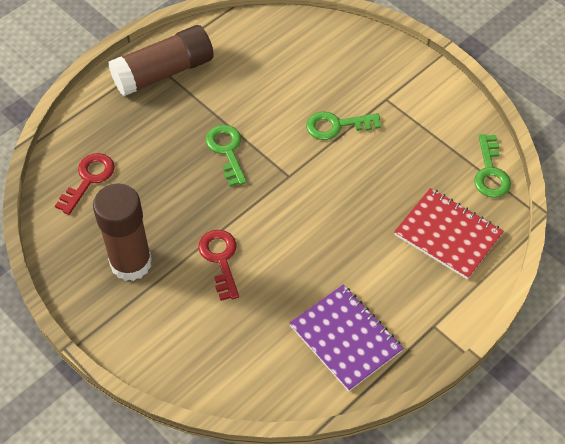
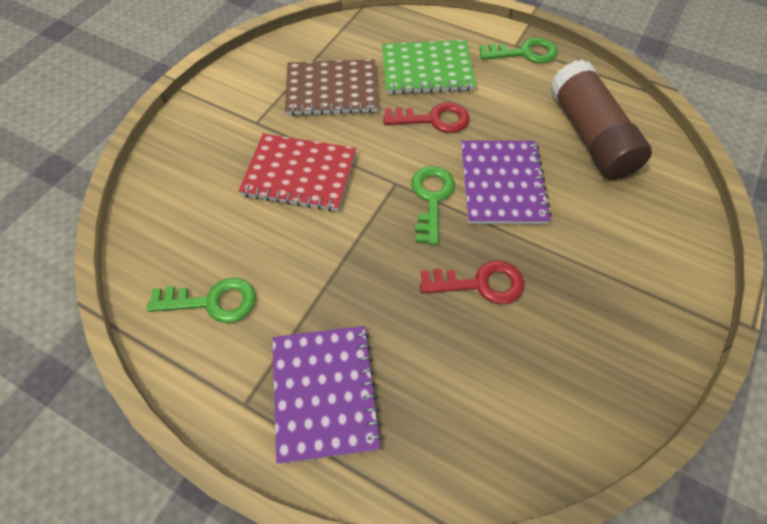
brown glue stick: 2 -> 1
brown notebook: 0 -> 1
green notebook: 0 -> 1
purple notebook: 1 -> 2

